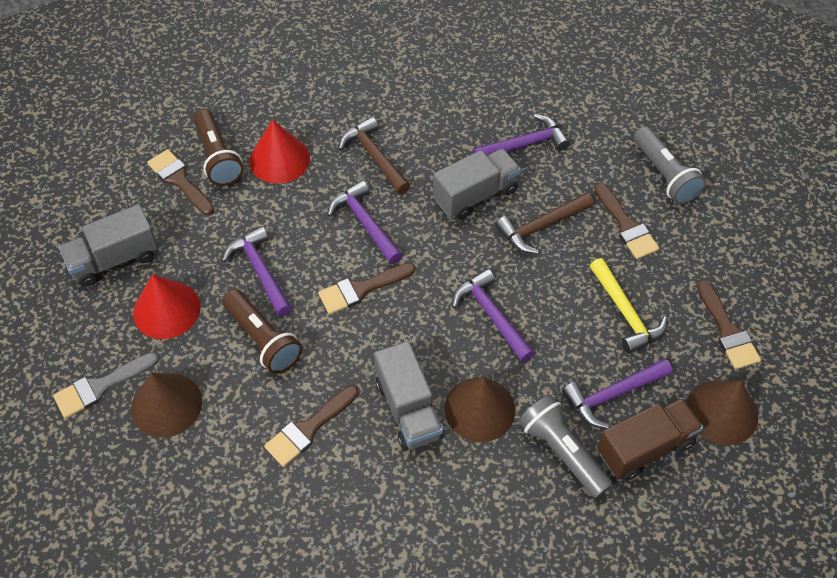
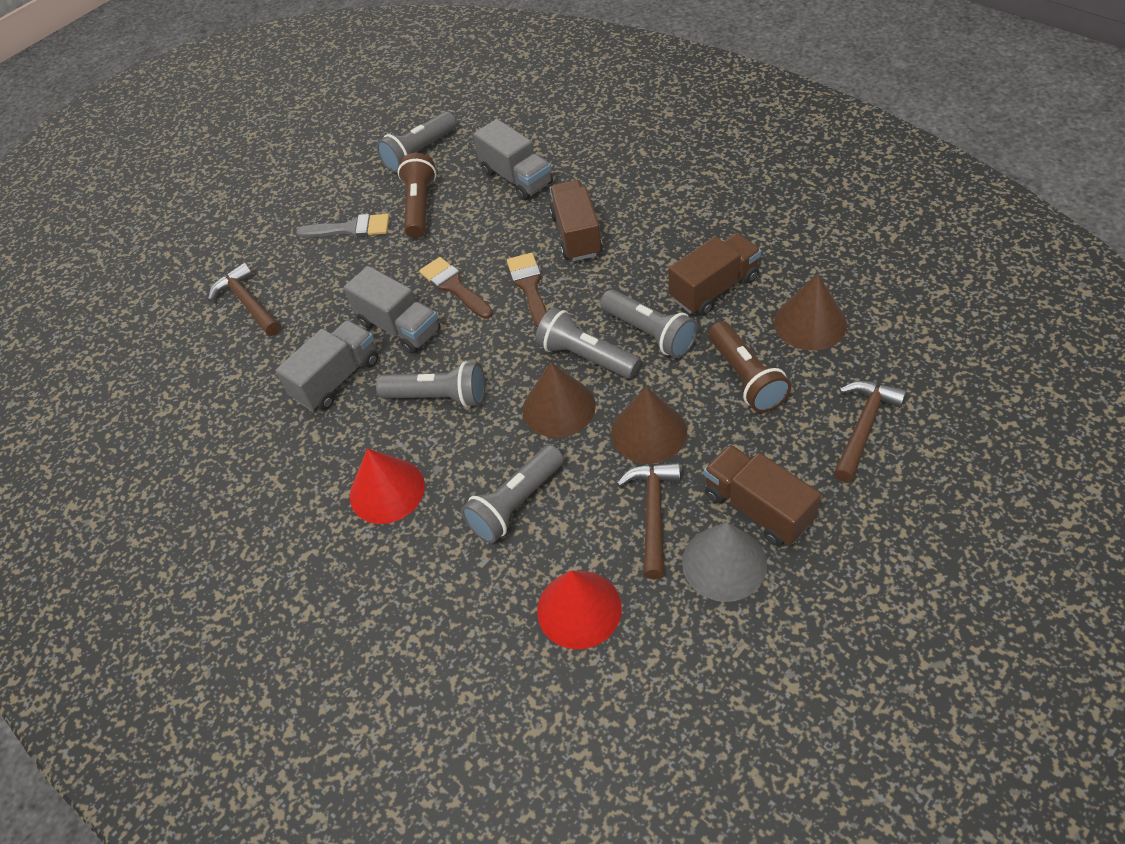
brown brush: 5 -> 2
brown hammer: 2 -> 3
brown truck: 1 -> 3
grey cone: 0 -> 1
grey flashlight: 2 -> 5
purple hammer: 5 -> 0
yellow hammer: 1 -> 0

